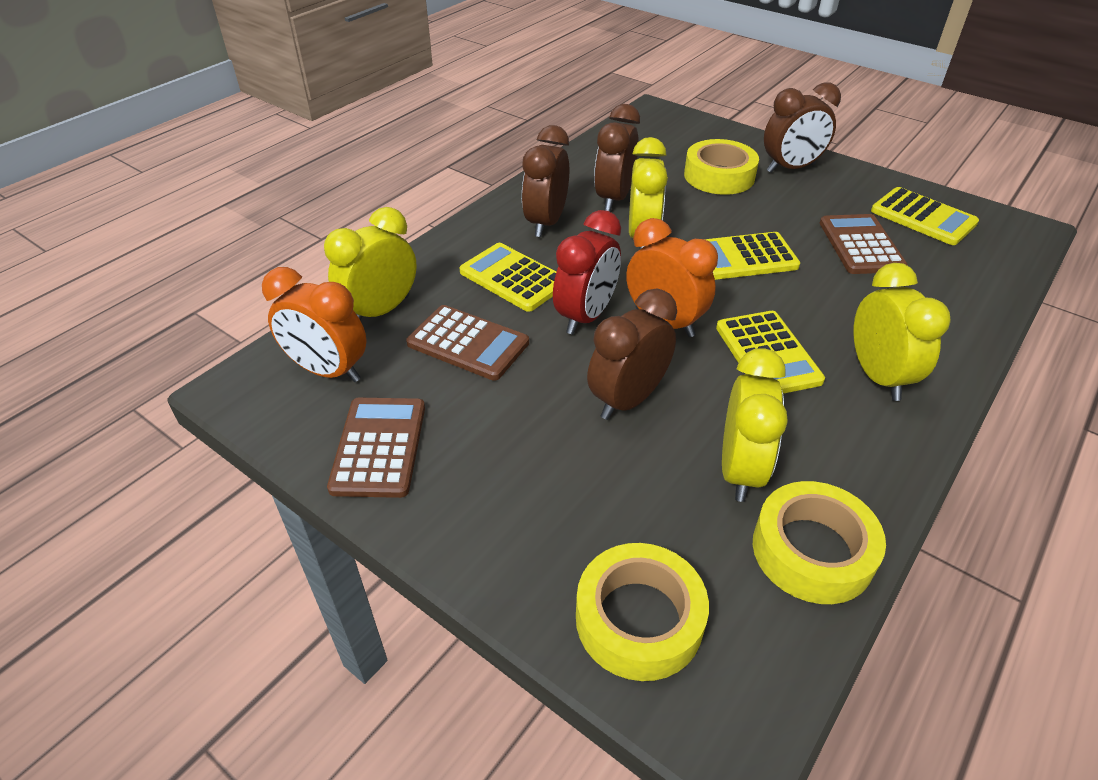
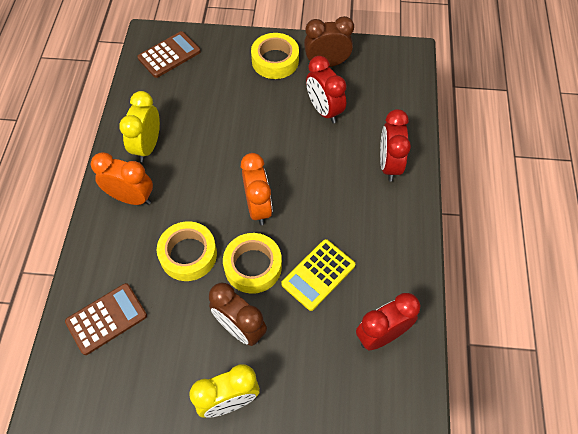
brown calculator: 3 -> 2
brown clock: 4 -> 2
red clock: 1 -> 3
yellow calculator: 4 -> 1
yellow clock: 4 -> 2

